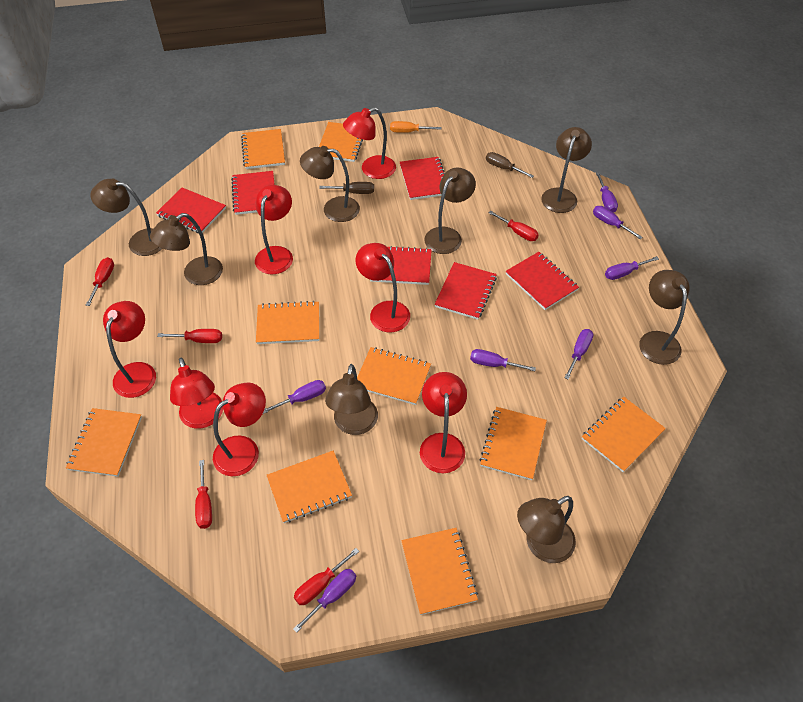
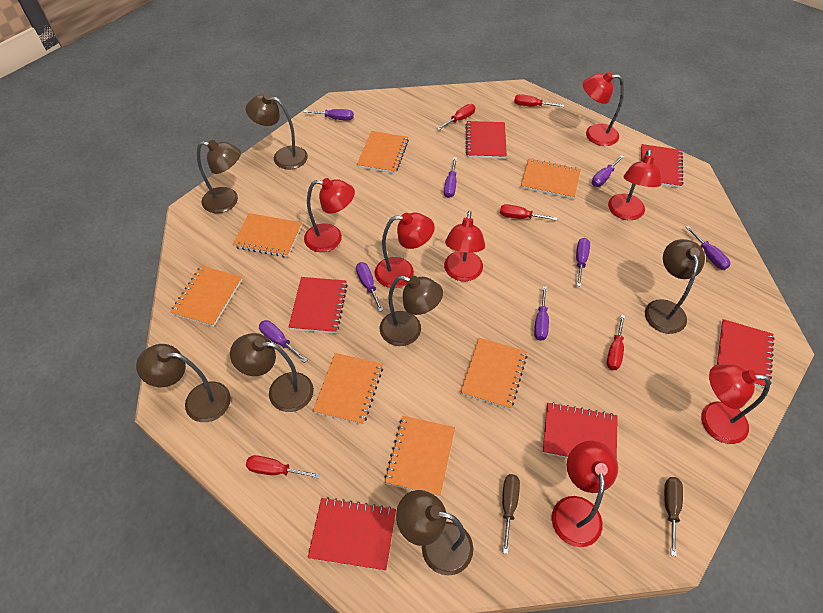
brown lamp: 8 -> 7
orange notebook: 9 -> 7
orange screwdriver: 1 -> 0
purple screwdriver: 7 -> 8

